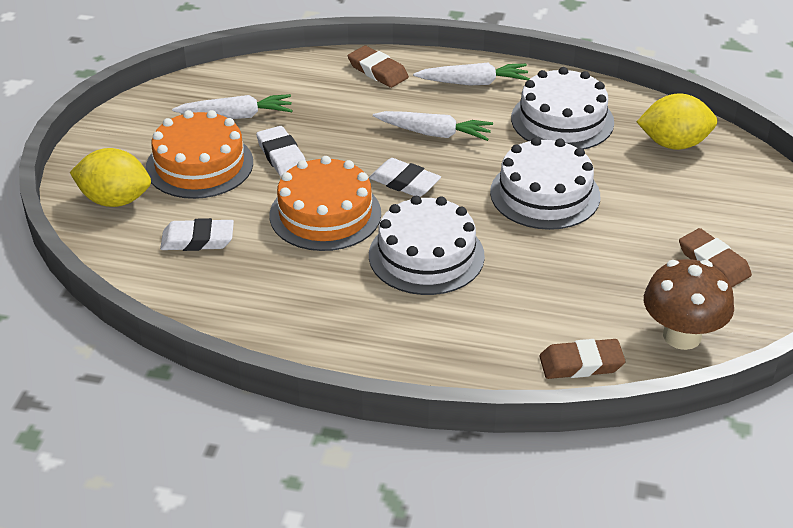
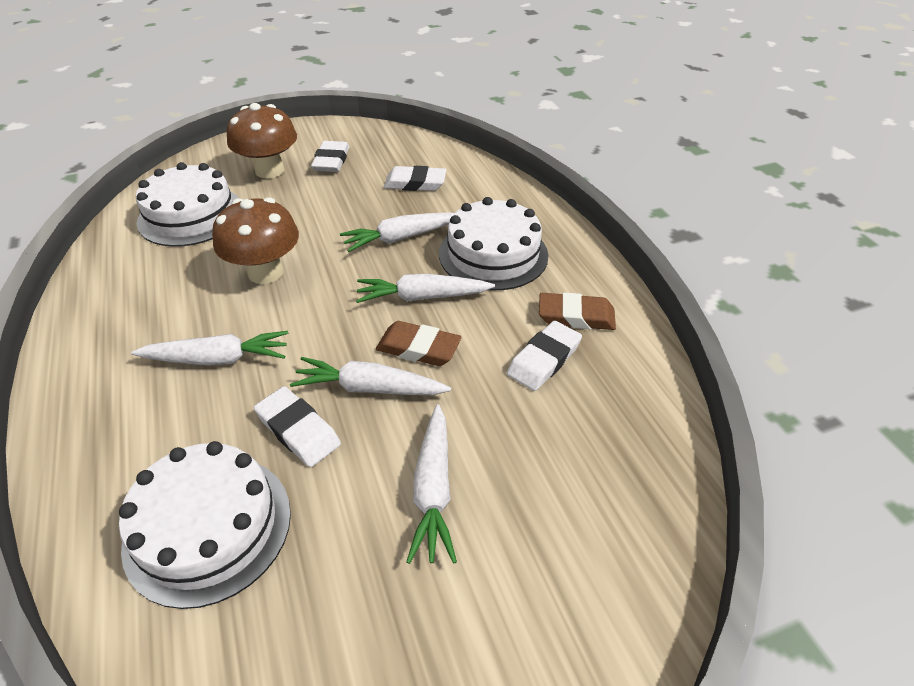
brown eraser: 3 -> 2
brown mushroom: 1 -> 2
orange cake: 2 -> 0
white carrot: 3 -> 5
white eraser: 3 -> 4
yellow lemon: 2 -> 0

